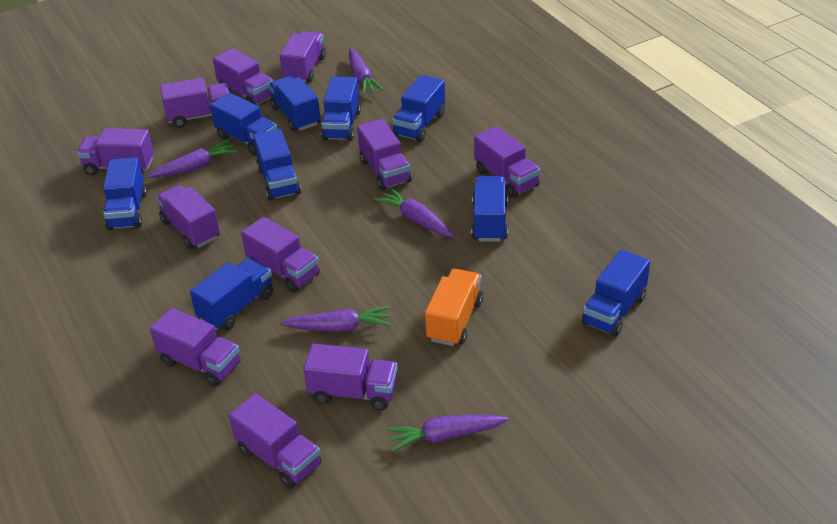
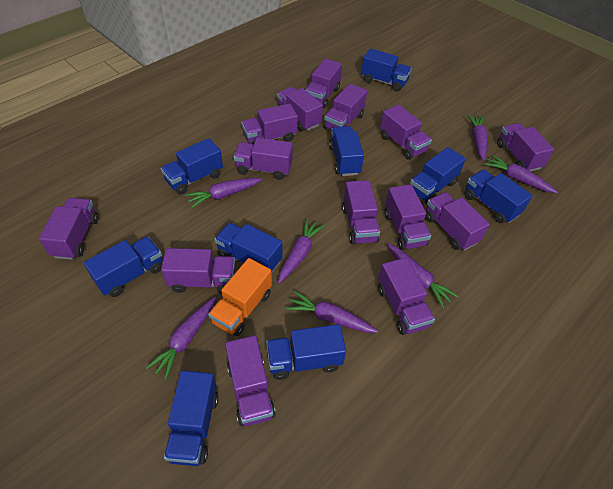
purple carrot: 5 -> 7
purple truck: 11 -> 14

